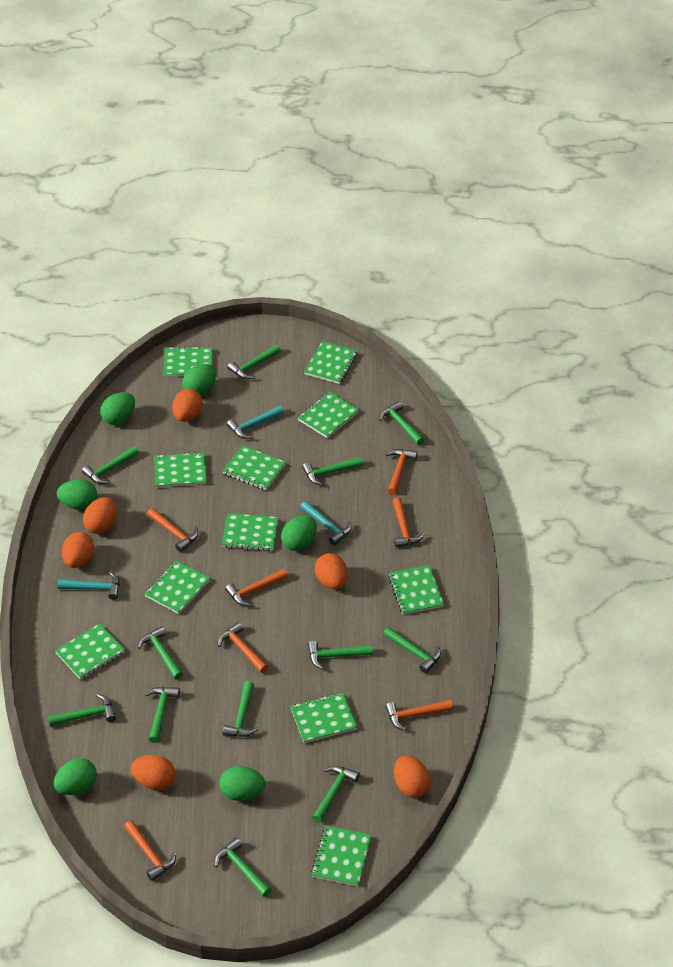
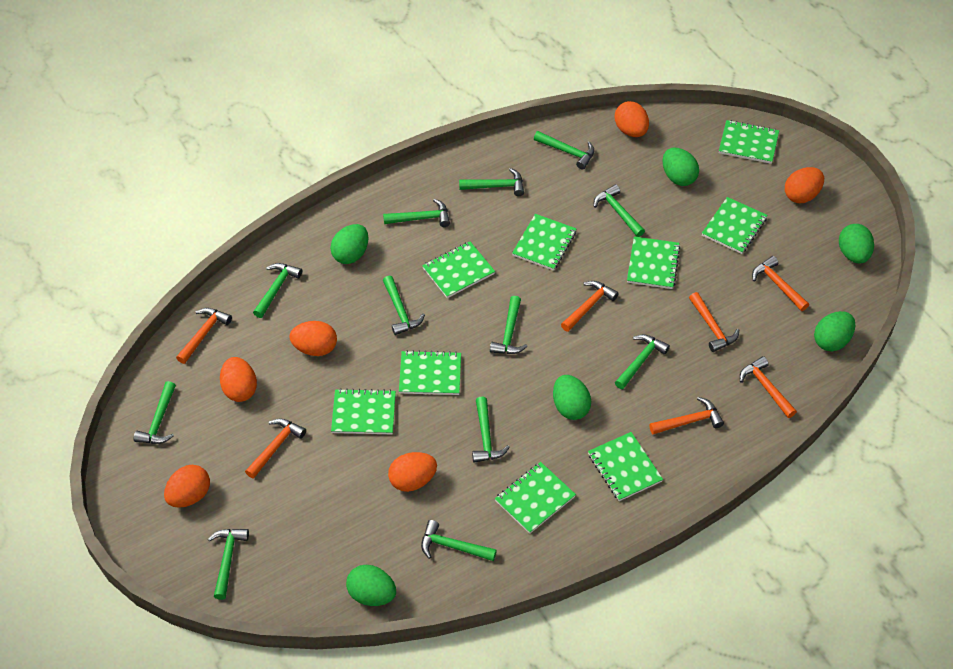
green notebook: 11 -> 9
turquoise hammer: 3 -> 0

